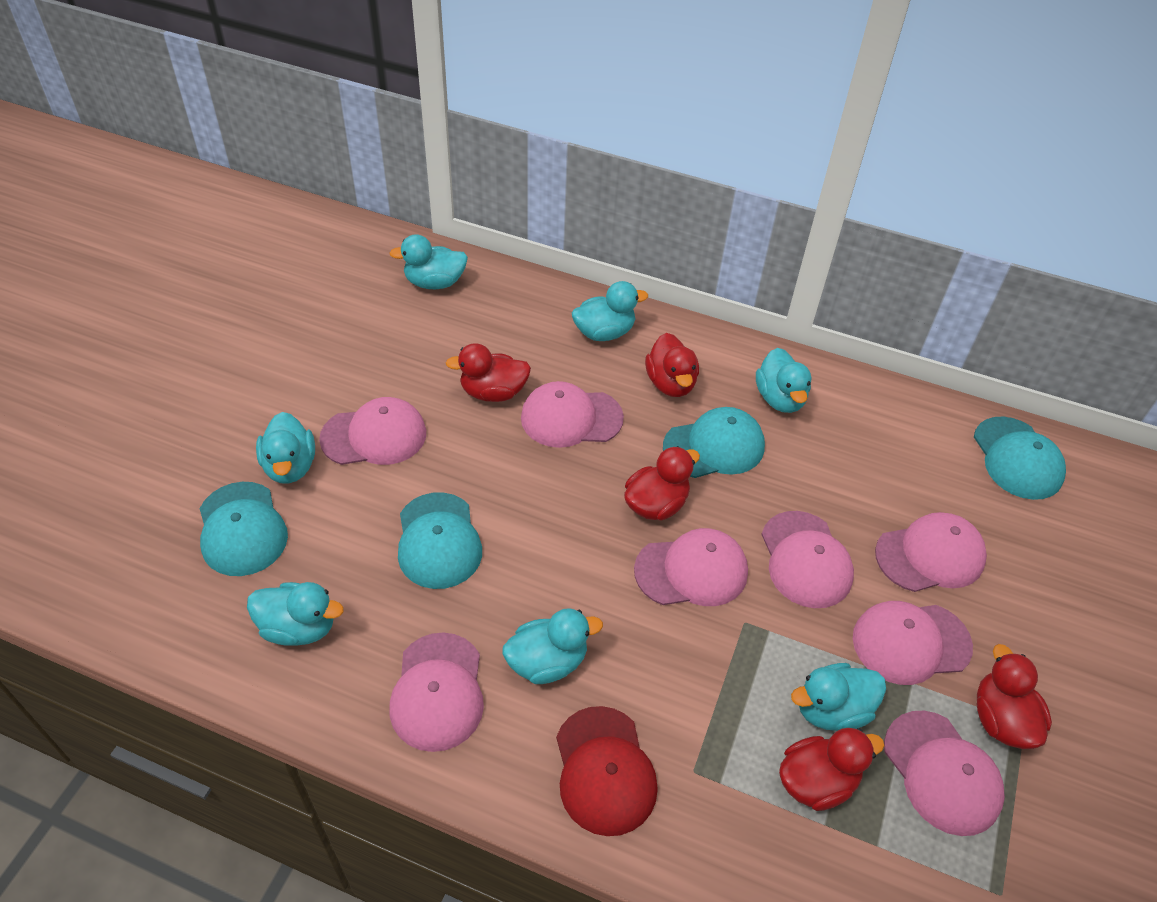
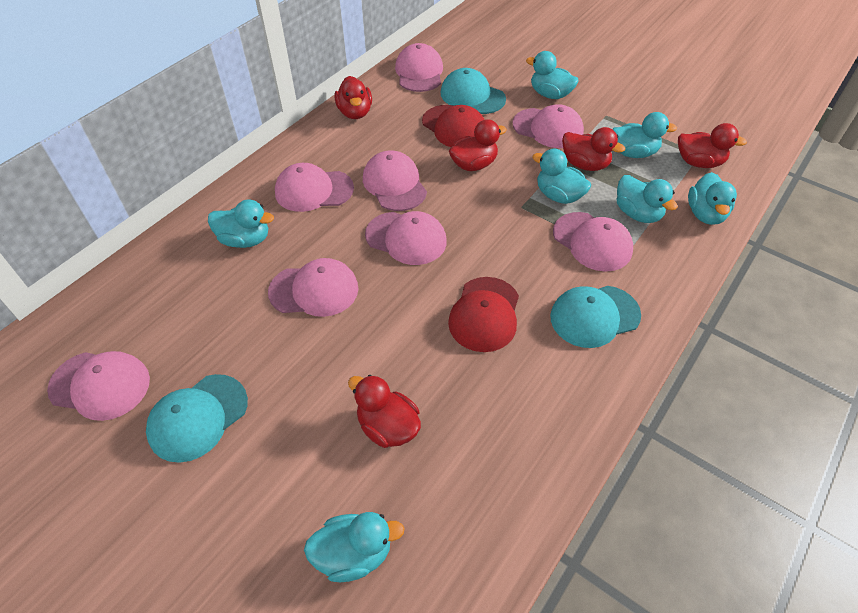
red cap: 1 -> 2
turquoise cap: 4 -> 3

